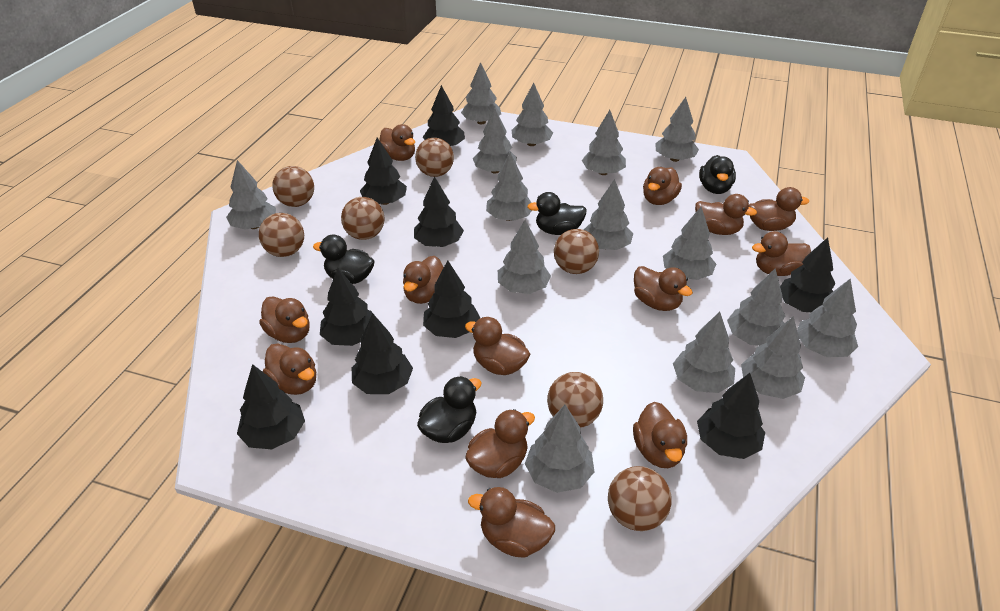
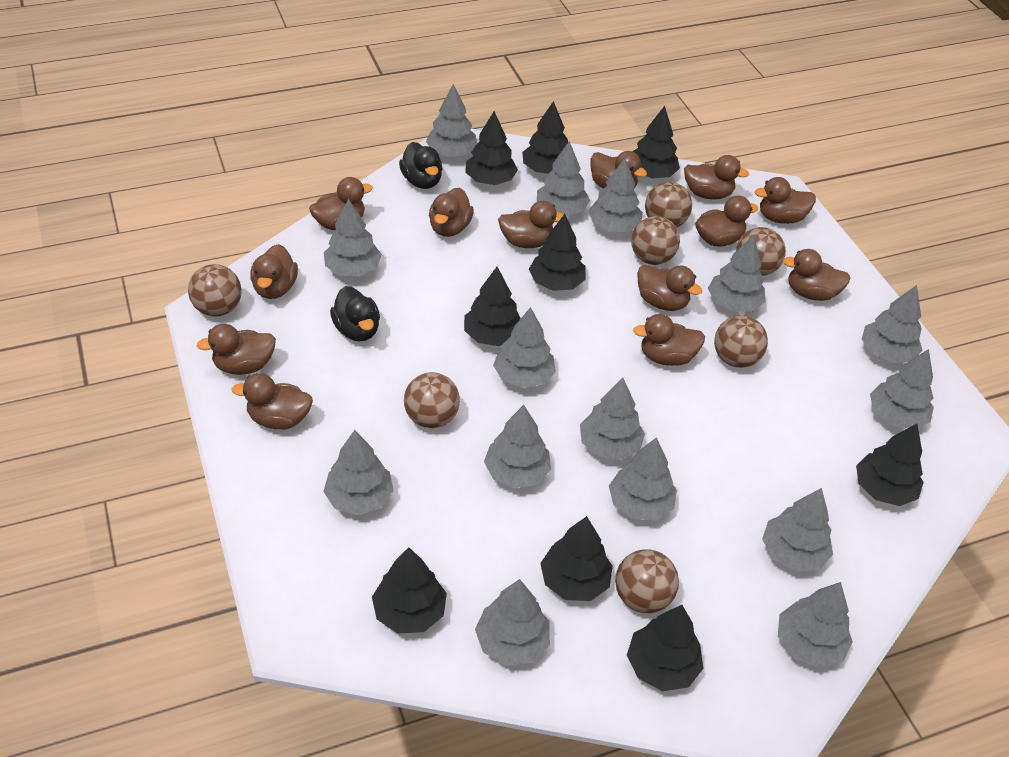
black duck: 4 -> 2

